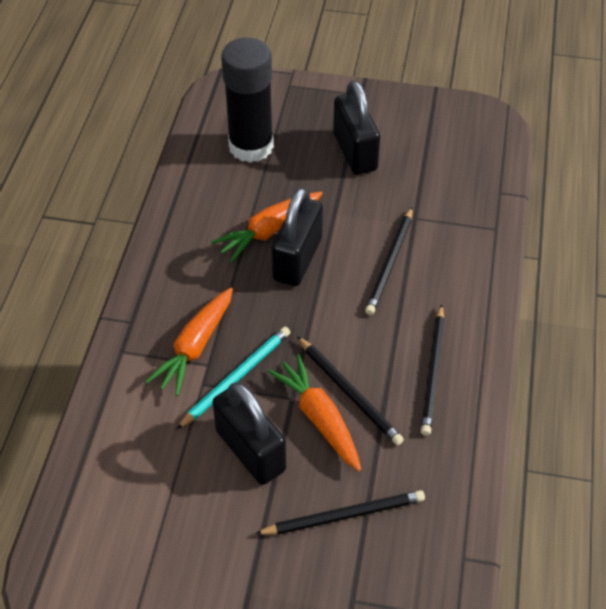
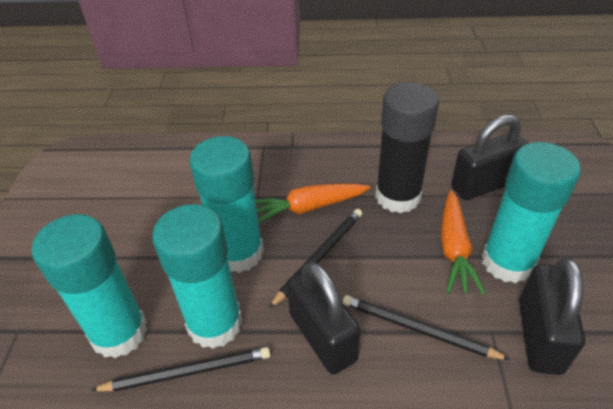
black pencil: 4 -> 3
orange carrot: 3 -> 2
turquoise glue stick: 0 -> 4
turquoise pencil: 1 -> 0

